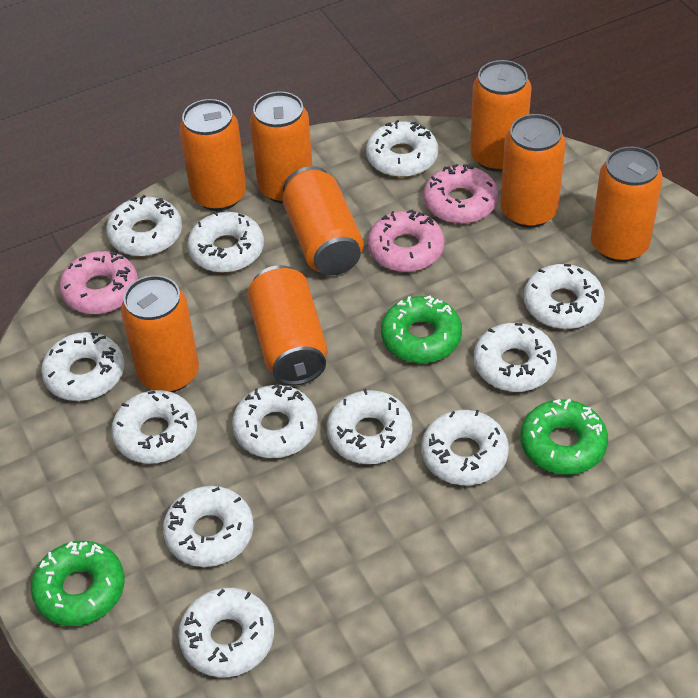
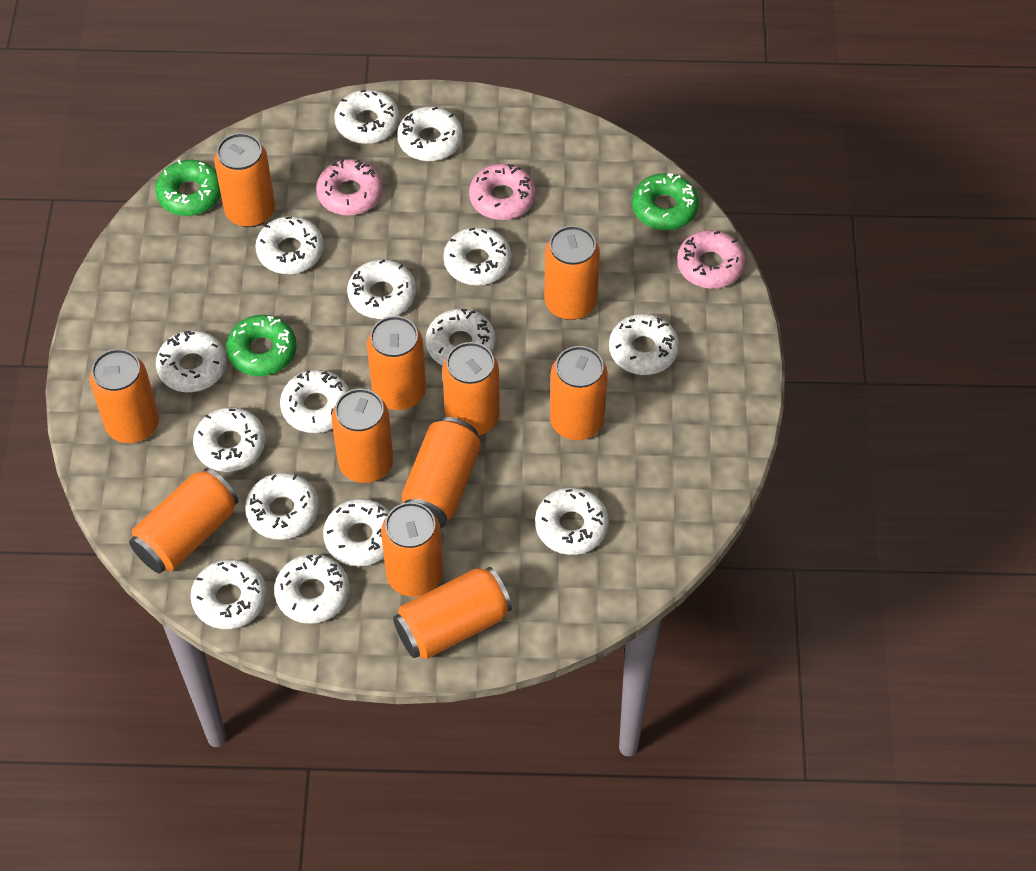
orange can: 8 -> 11
white donut: 12 -> 15

